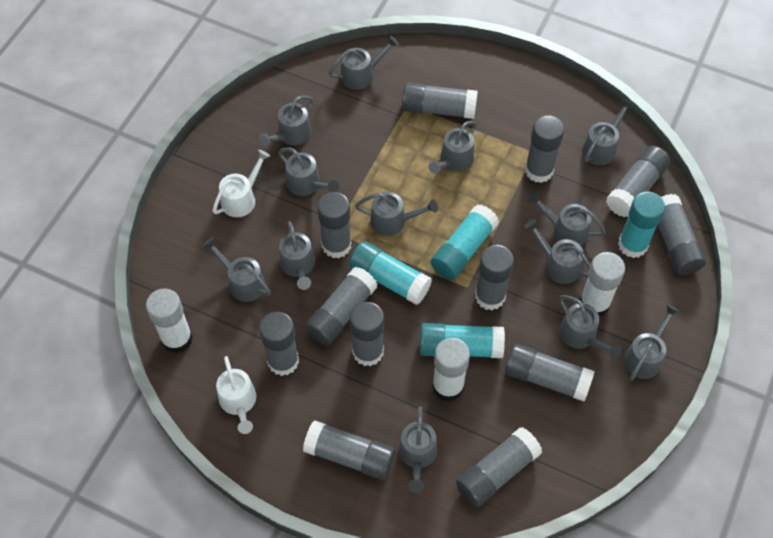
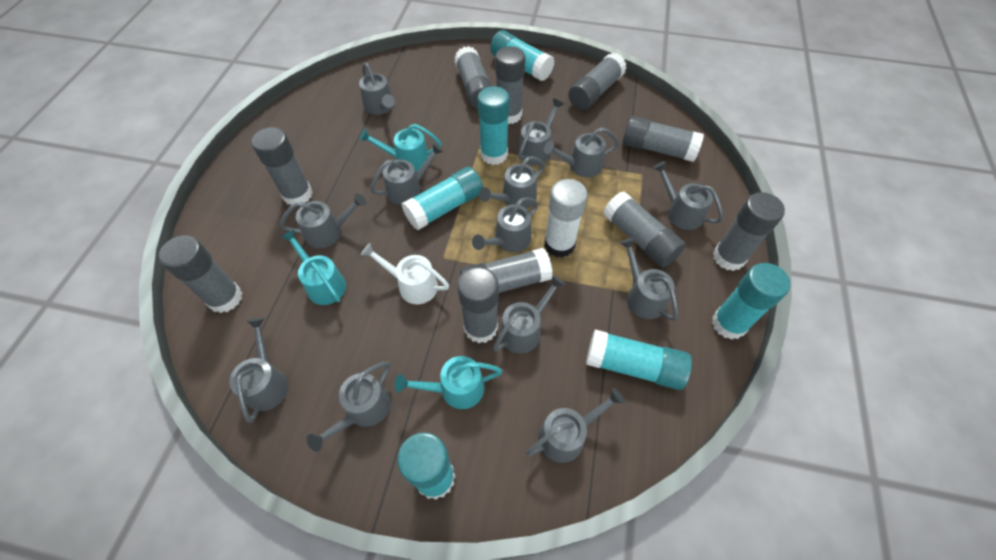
grey glue stick: 12 -> 10
turquoise glue stick: 4 -> 6
turquoise watering can: 0 -> 3
white glue stick: 3 -> 1
white watering can: 2 -> 1

